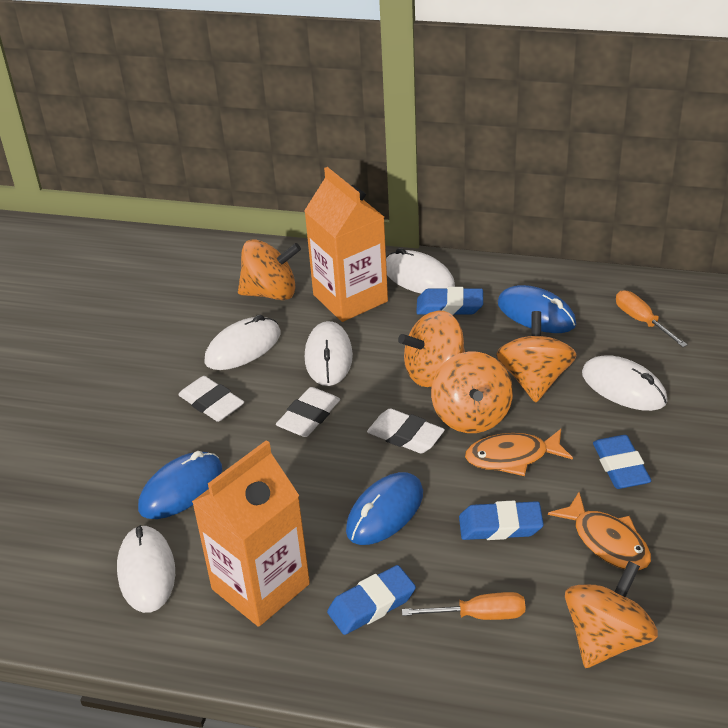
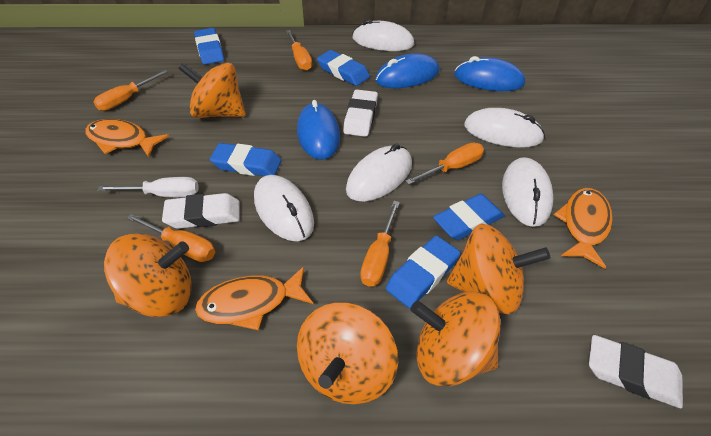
blue eraser: 4 -> 5
orange carton: 2 -> 0
orange fish: 2 -> 3
orange screwdriver: 2 -> 5
white screwdriver: 0 -> 1

